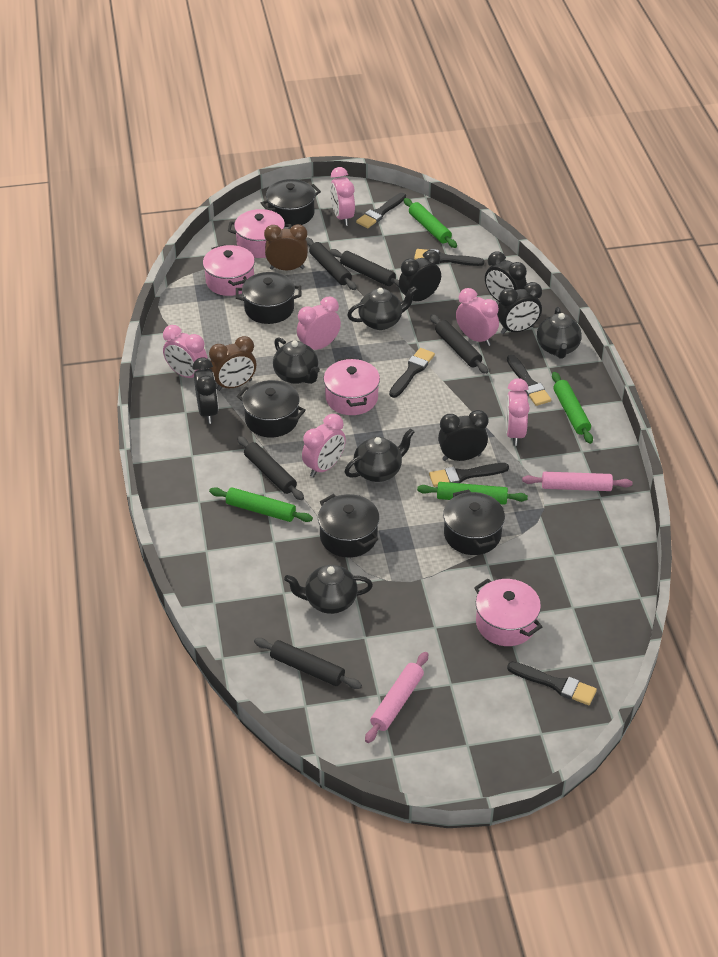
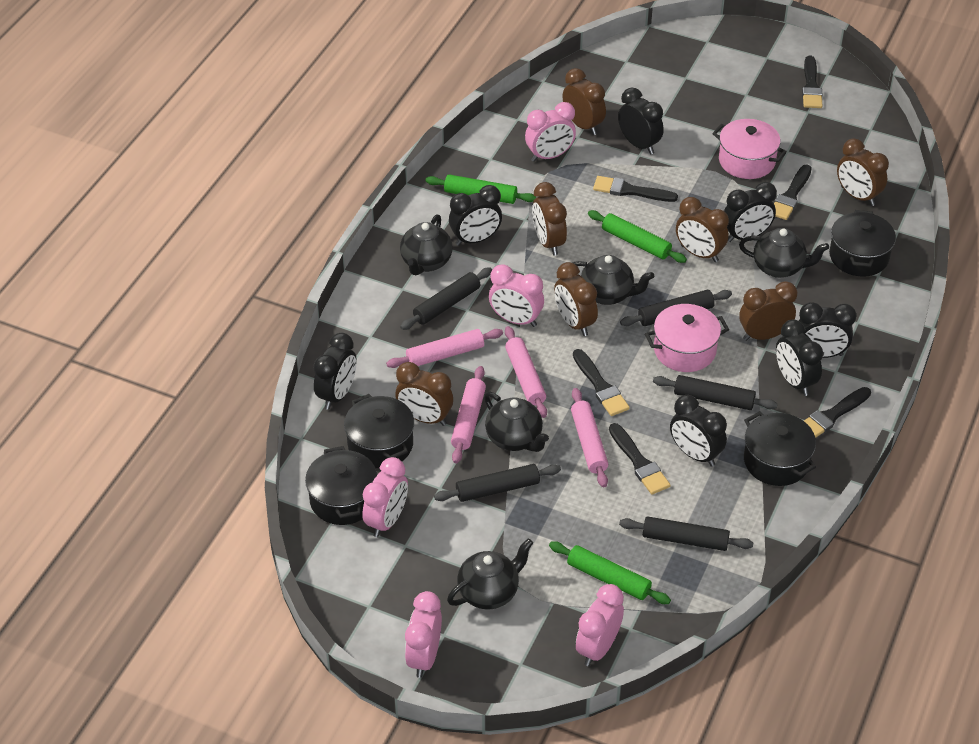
black clock: 5 -> 7
black pot: 5 -> 4
brown clock: 2 -> 7
green rolling pin: 4 -> 3
pink clock: 6 -> 5
pink pot: 4 -> 2
pink rolling pin: 2 -> 4

